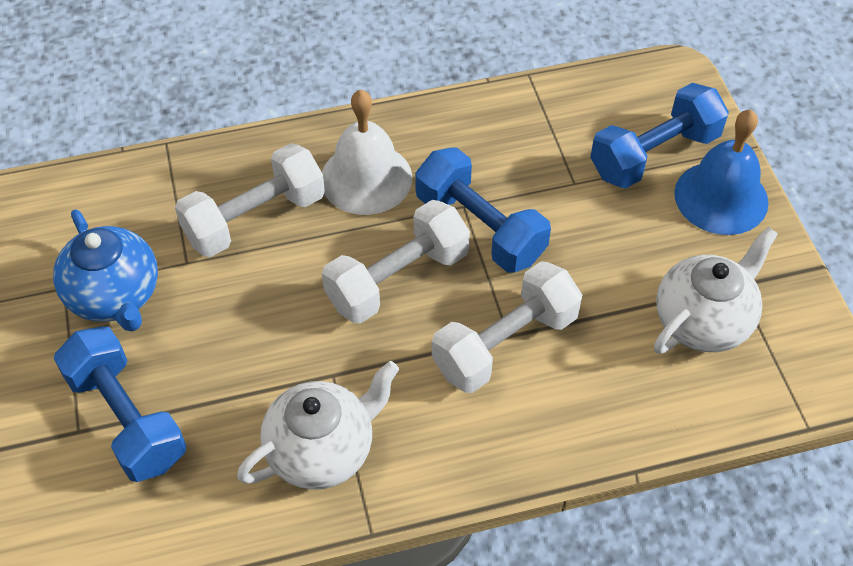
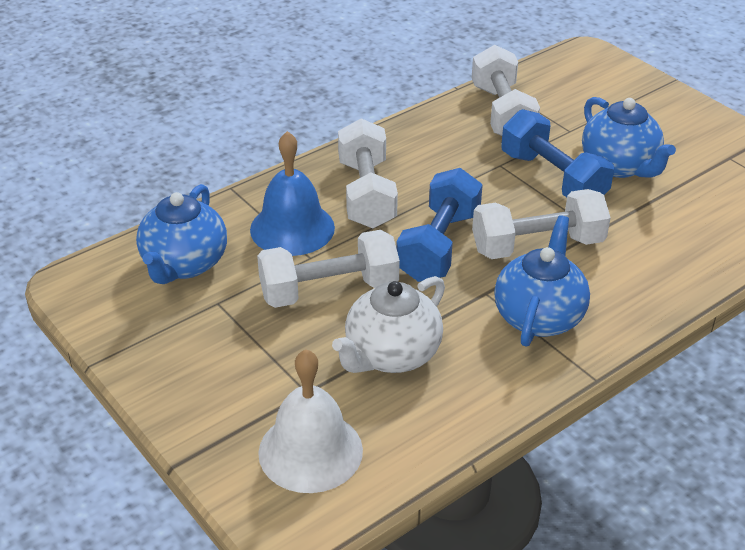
blue dumbbell: 3 -> 2
blue teapot: 1 -> 3
white dumbbell: 3 -> 4
white teapot: 2 -> 1

